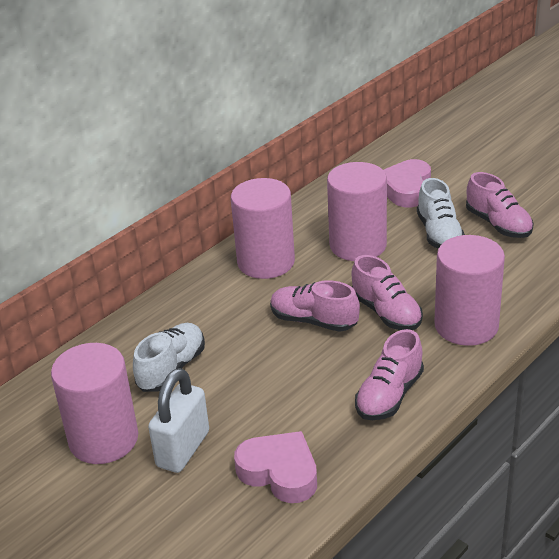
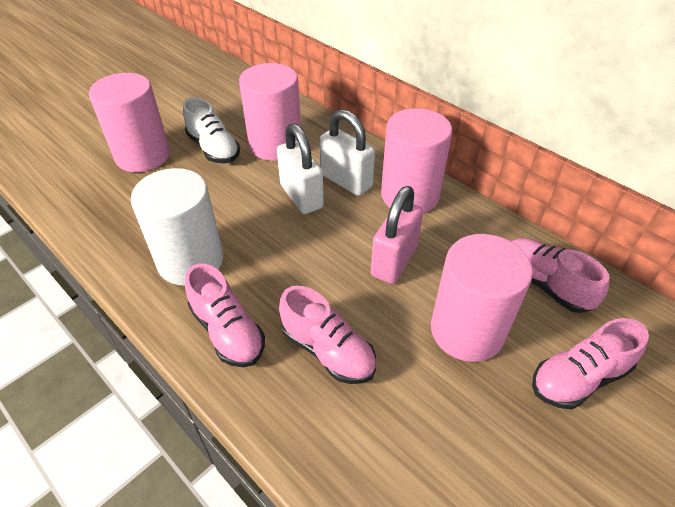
pink heart: 2 -> 0
pink padlock: 0 -> 1
white cylinder: 0 -> 1
white padlock: 1 -> 2
white shoe: 2 -> 1

